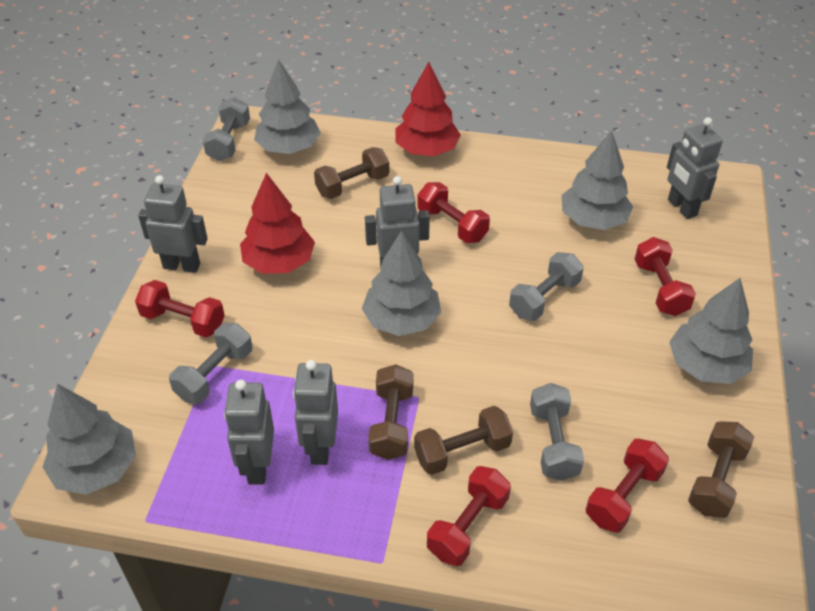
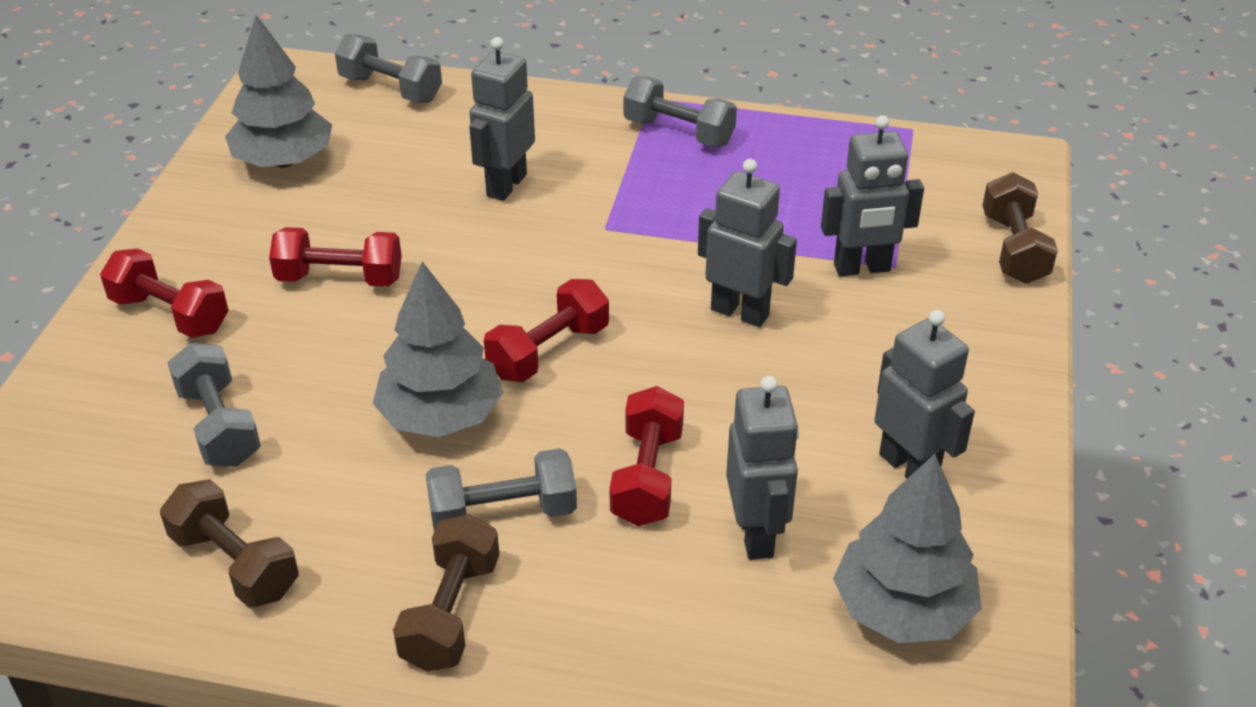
brown dumbbell: 4 -> 3
grey tree: 5 -> 3
red dumbbell: 5 -> 4
red tree: 2 -> 0

